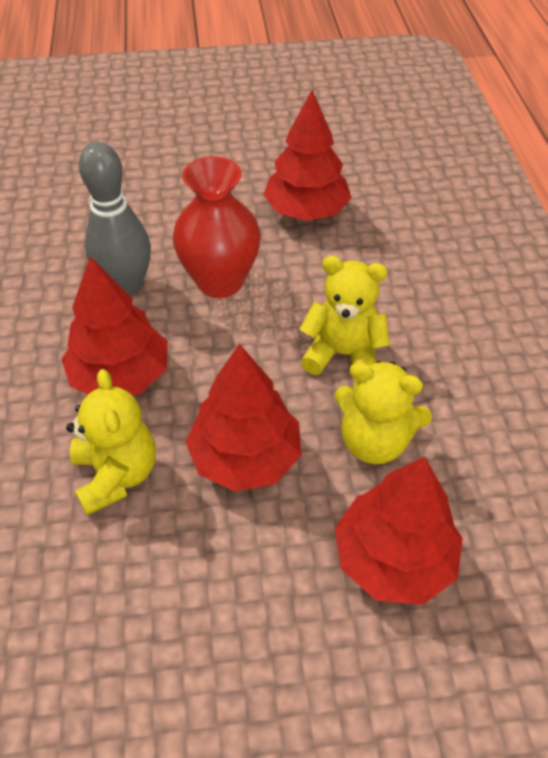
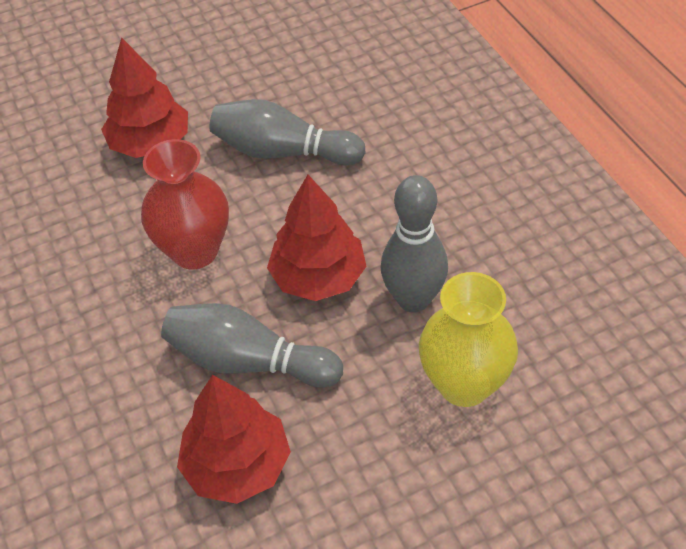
grey bowling pin: 1 -> 3
red tree: 4 -> 3
yellow teddy bear: 3 -> 0
yellow vase: 0 -> 1

